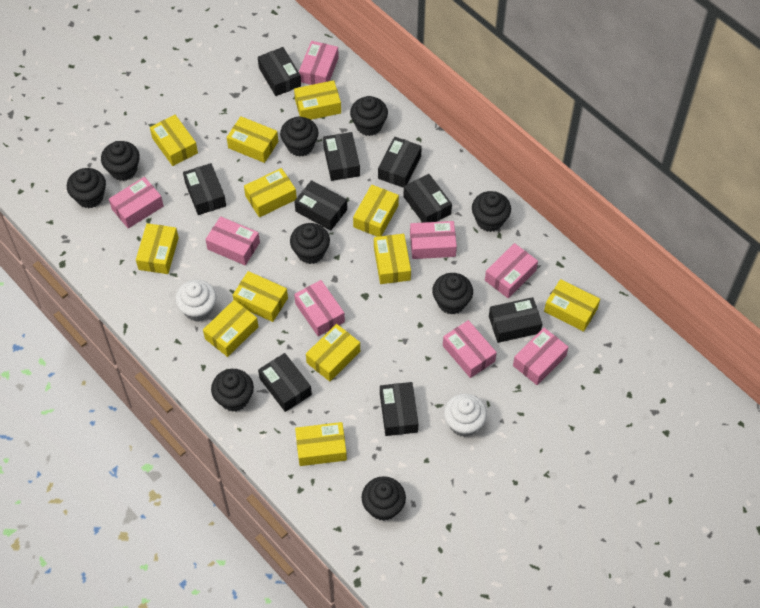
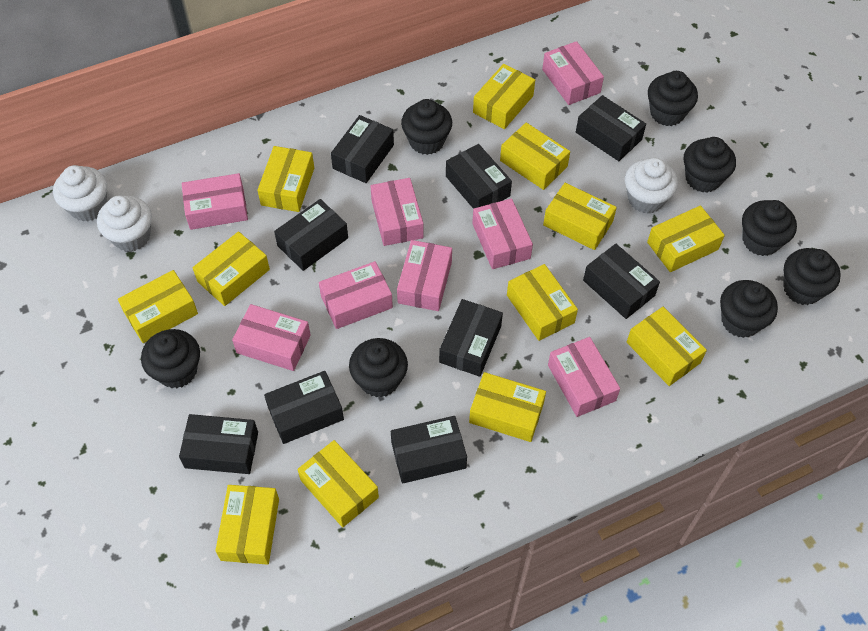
black cupcake: 9 -> 8
white cupcake: 2 -> 3

